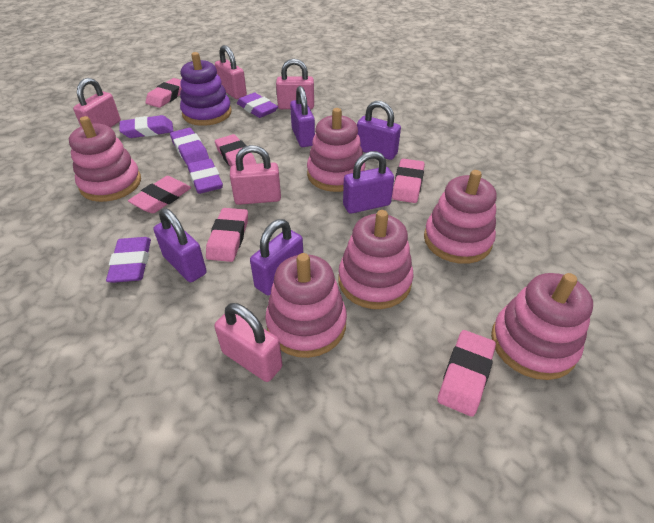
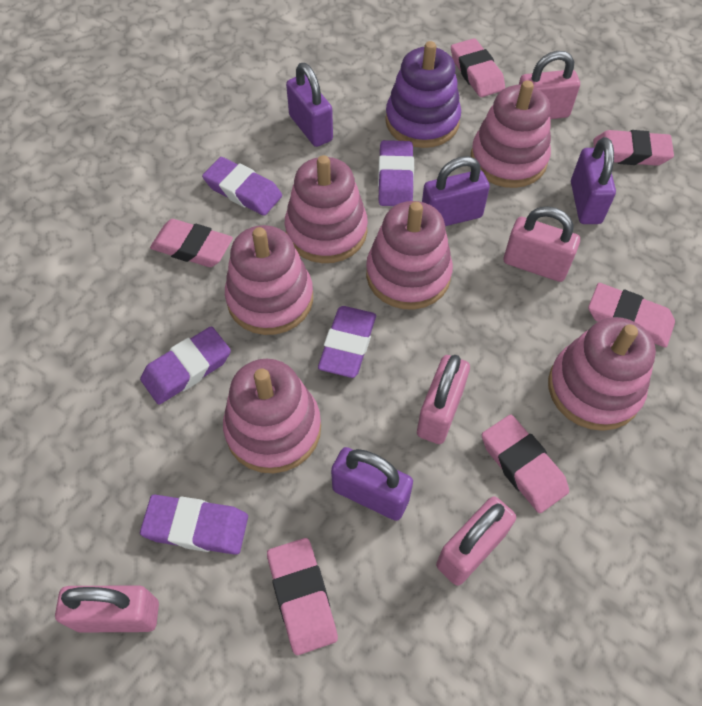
purple padlock: 5 -> 4

